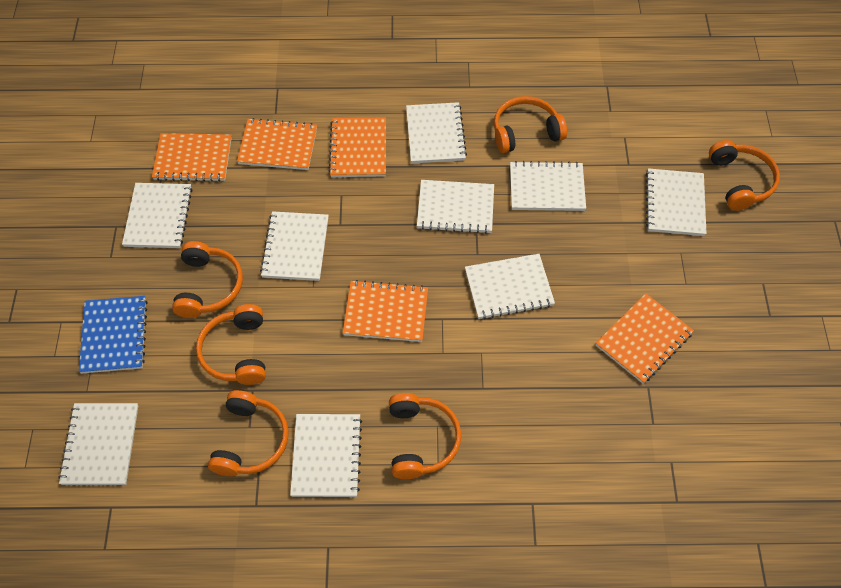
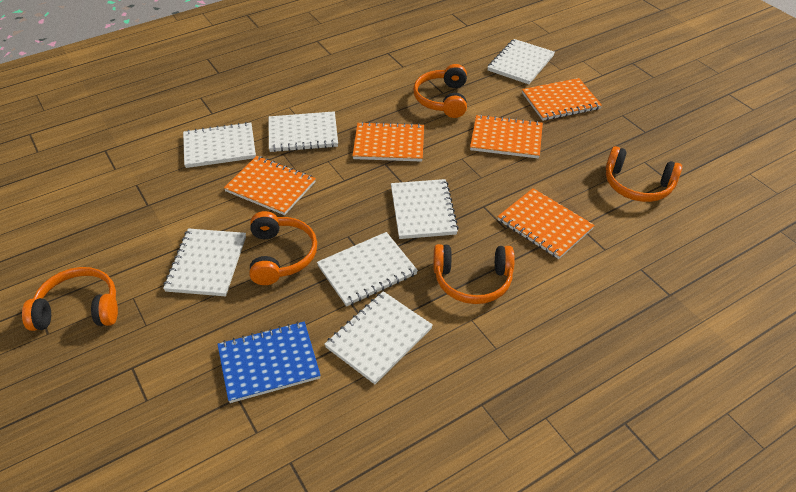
orange headphones: 6 -> 5
white notebook: 9 -> 7

